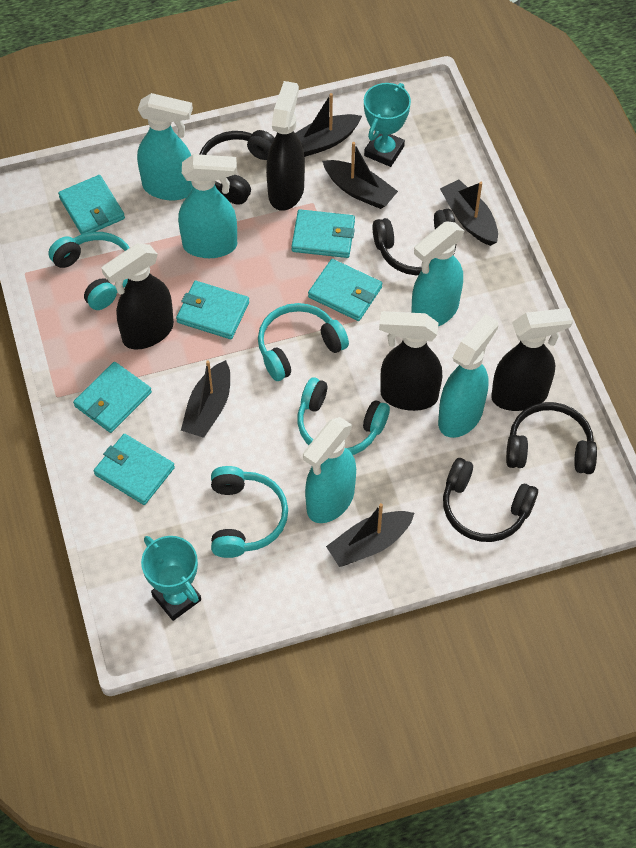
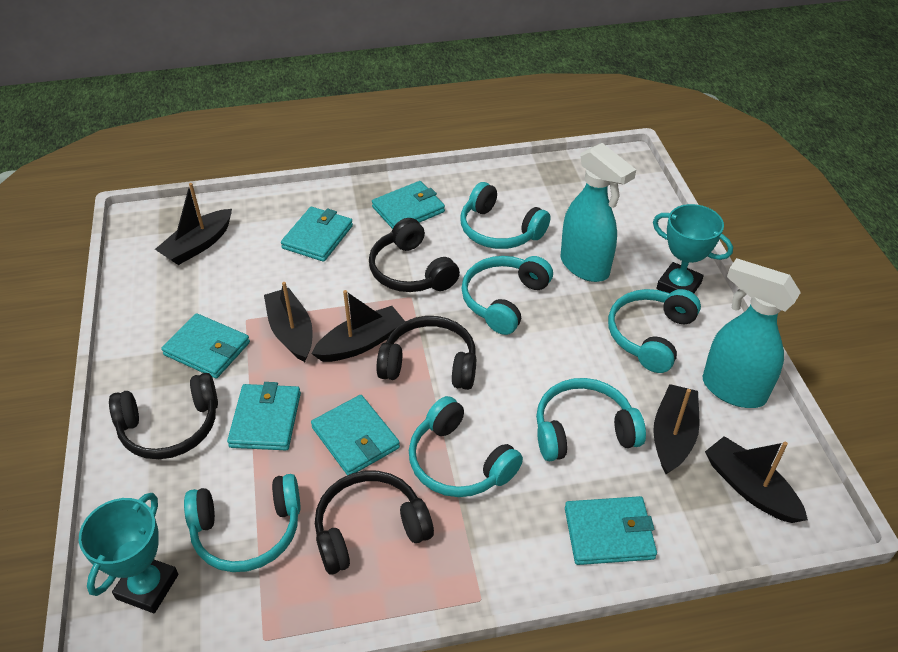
black spray bottle: 4 -> 0
turquoise headphones: 4 -> 6
turquoise spray bottle: 5 -> 2

